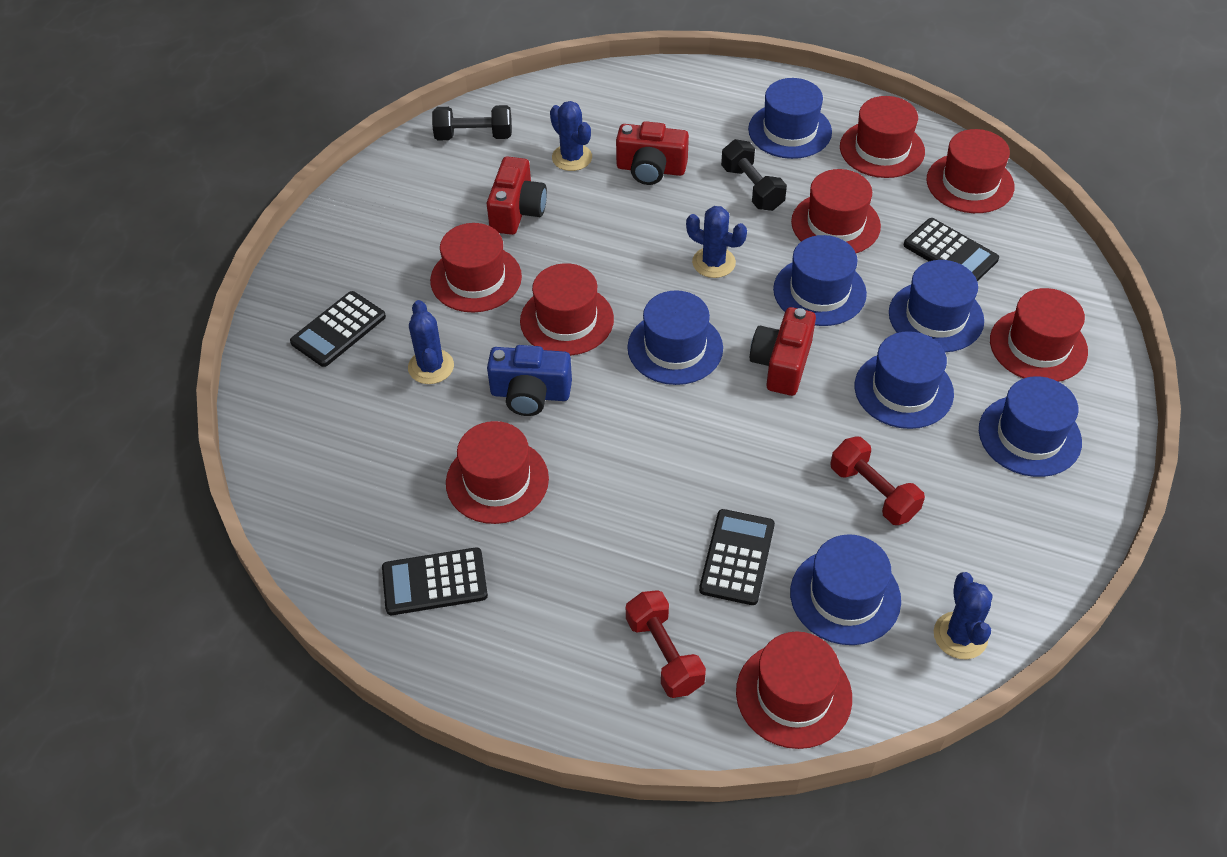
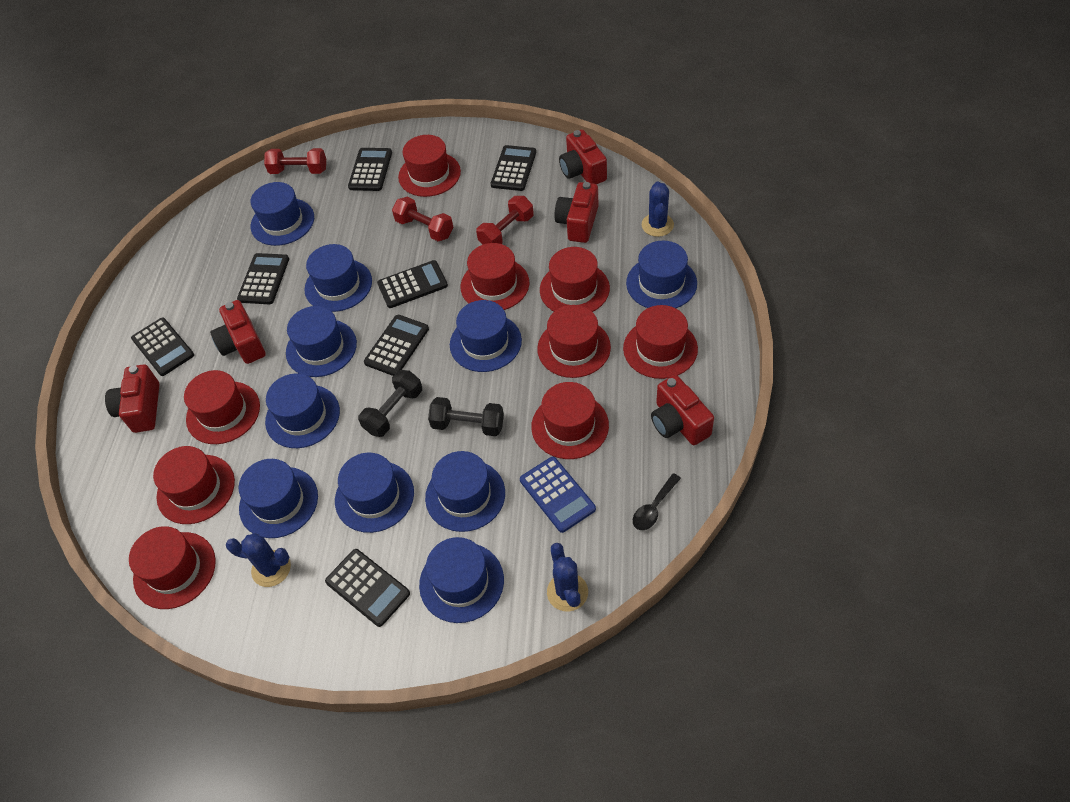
black calculator: 4 -> 7
black spoon: 0 -> 1
blue cactus: 4 -> 3
blue calculator: 0 -> 1
blue camera: 1 -> 0
blue hat: 7 -> 10
red camera: 3 -> 5
red dumbbell: 2 -> 3
red hat: 8 -> 9

